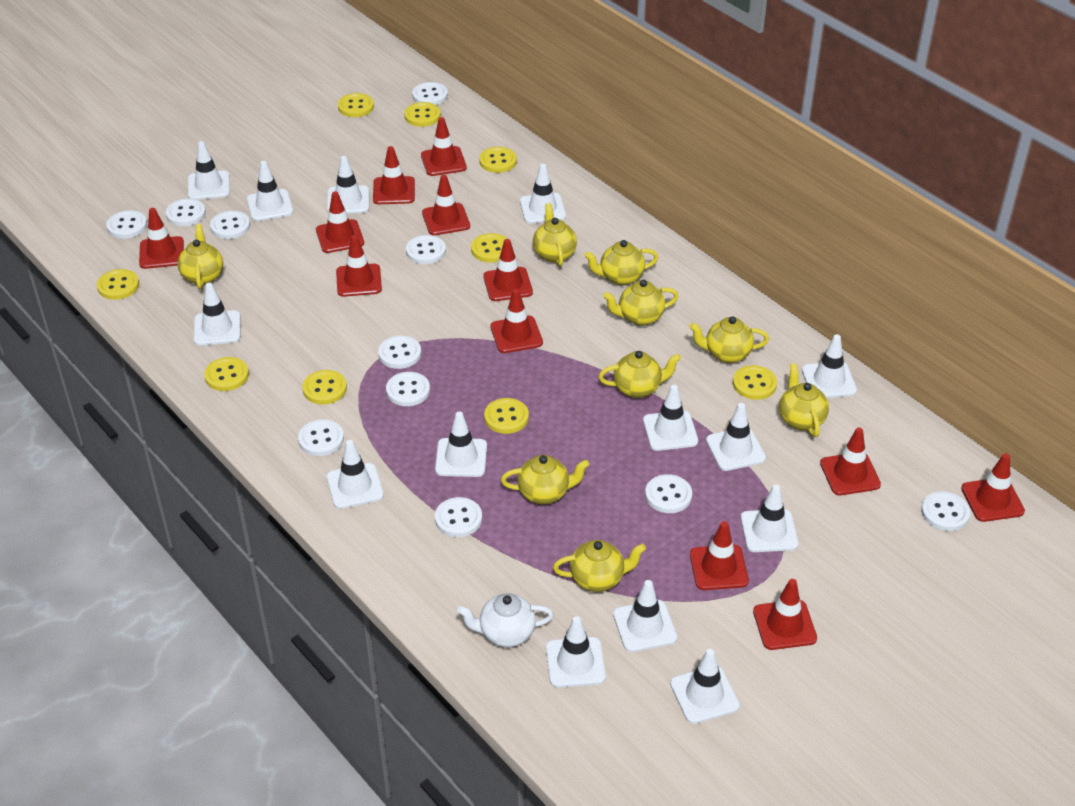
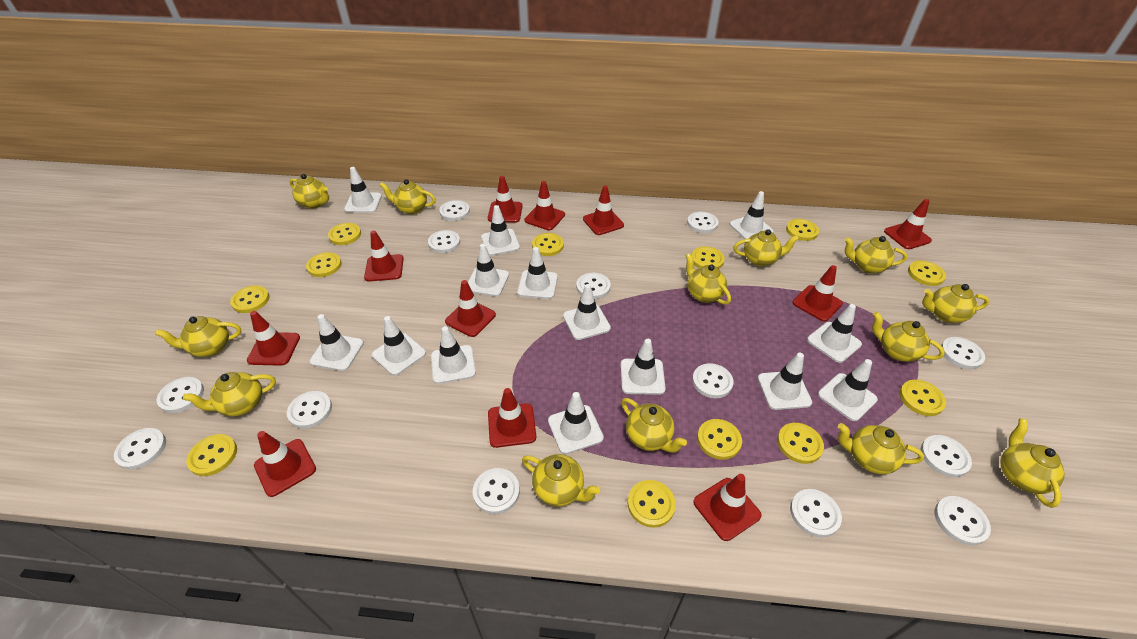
red traffic cone: 12 -> 11
white button: 11 -> 13
white teapot: 1 -> 0
yellow button: 9 -> 12
yellow teapot: 9 -> 13

